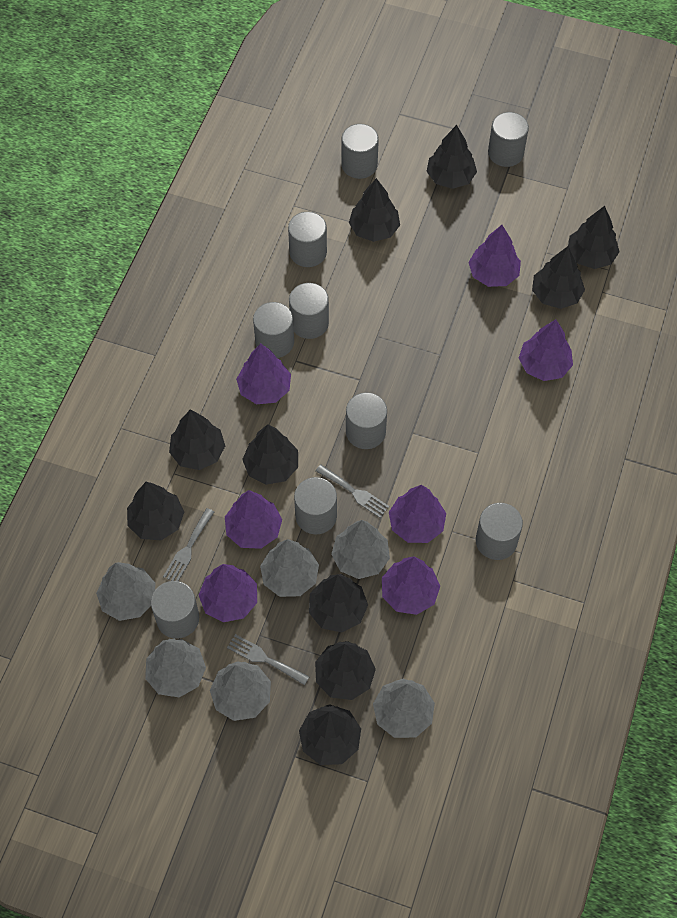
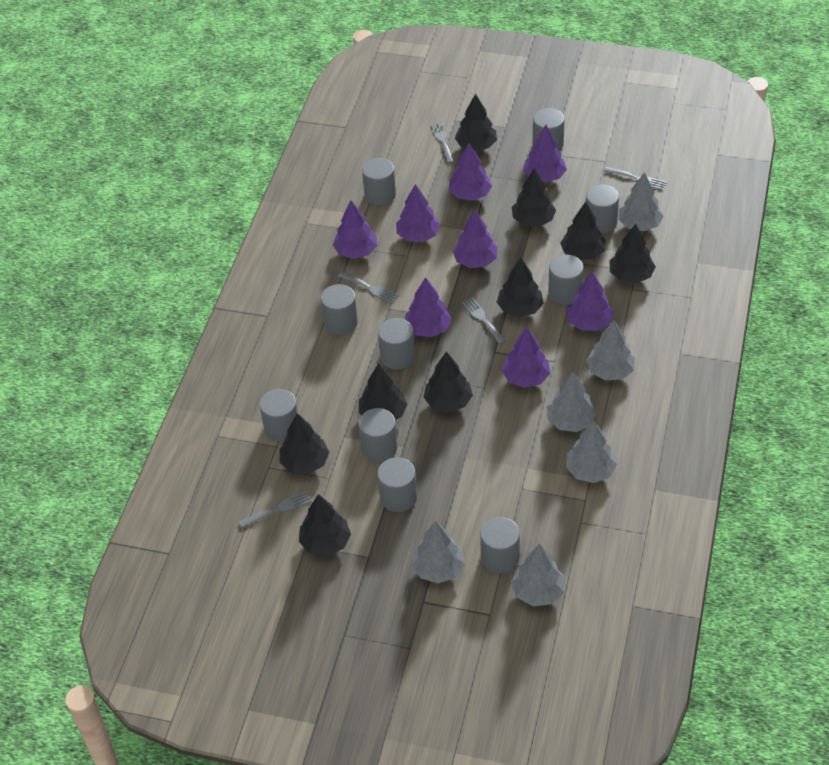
black tree: 10 -> 9
grey cylinder: 9 -> 10
grey fork: 3 -> 5
purple tree: 7 -> 8

